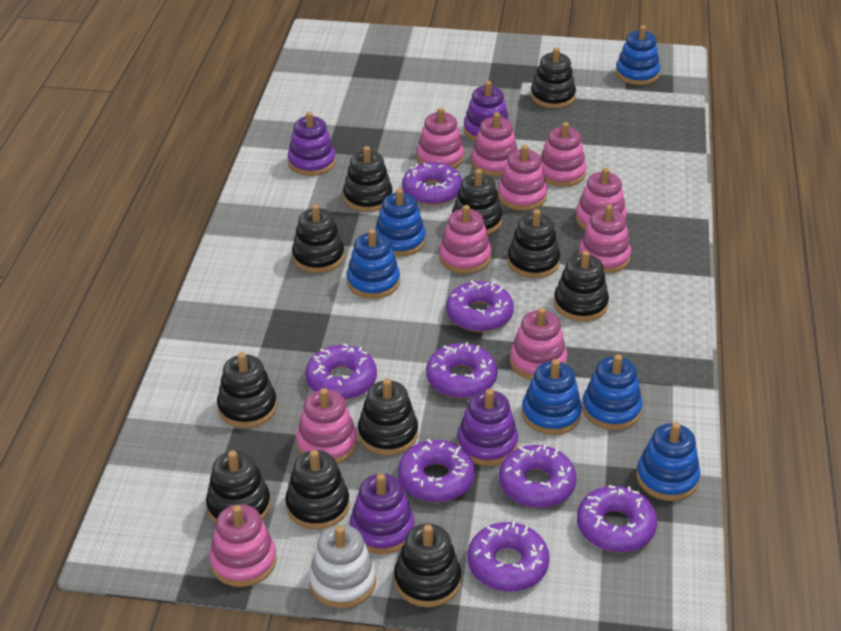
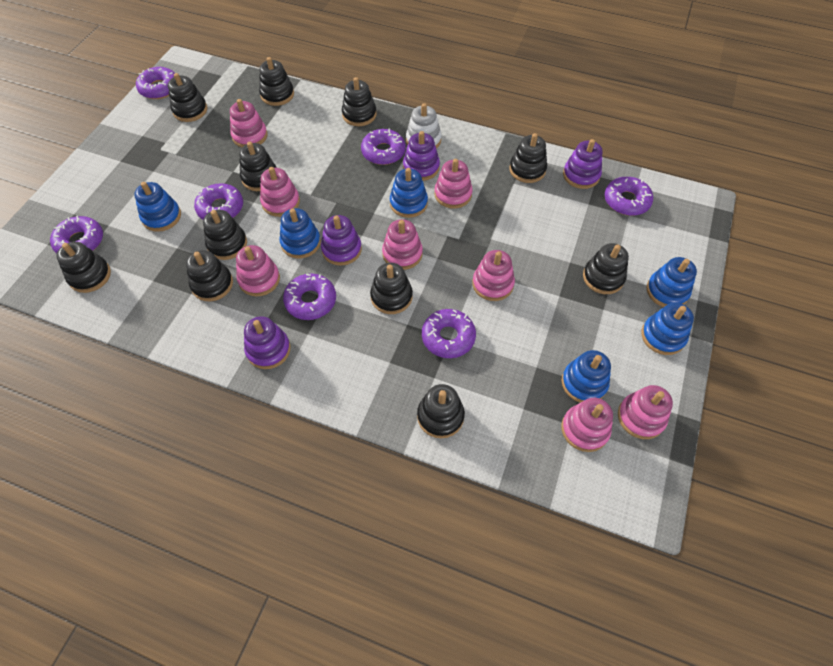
pink stacking toy: 10 -> 8
purple donut: 8 -> 7

